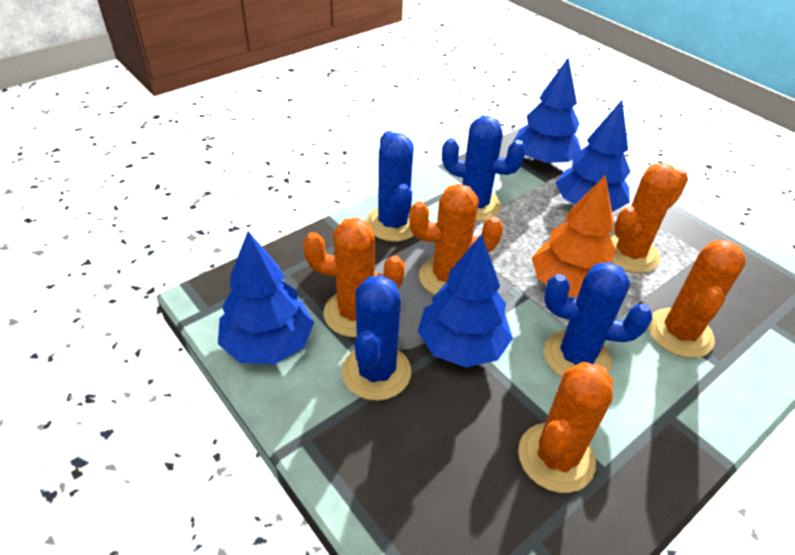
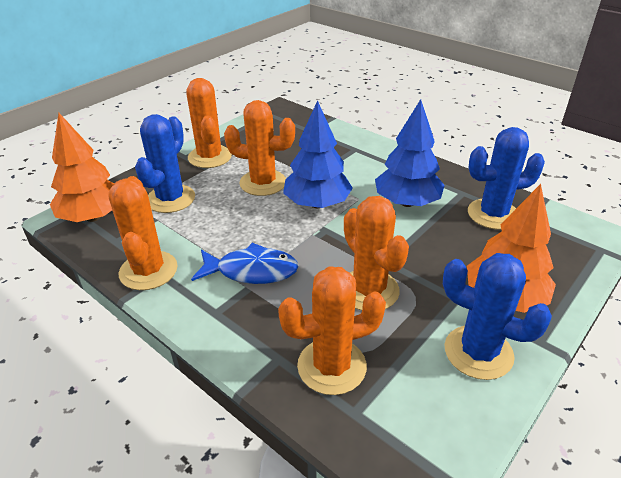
blue cactus: 4 -> 3
blue fish: 0 -> 1
blue tree: 4 -> 2
orange tree: 1 -> 2

